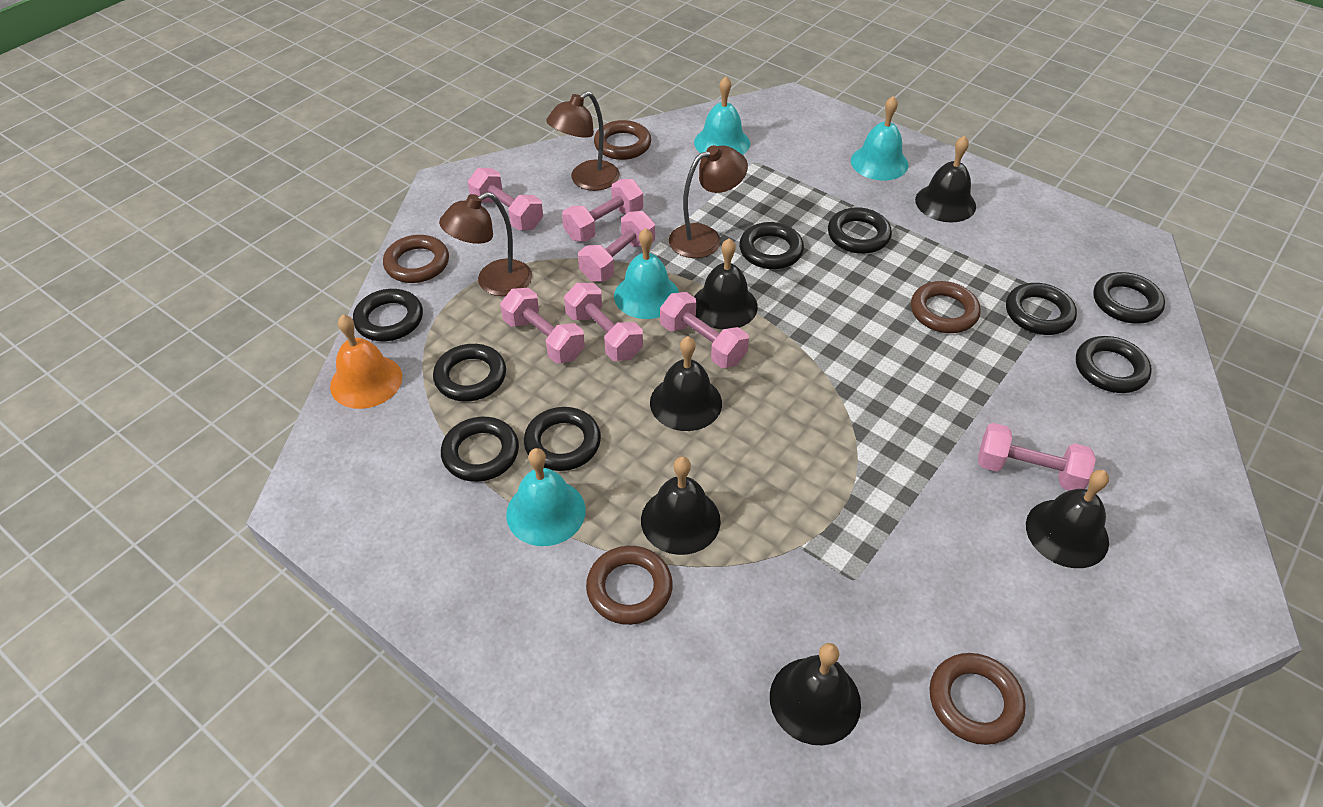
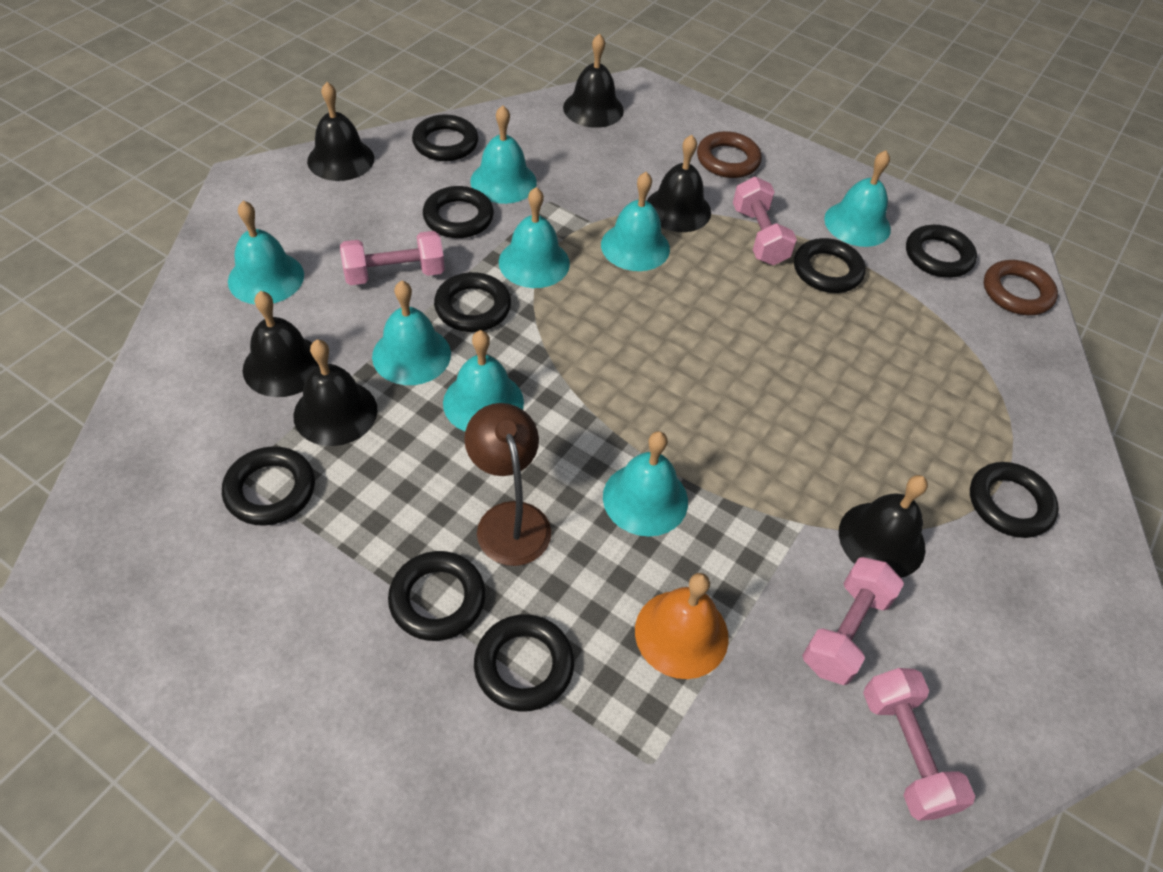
brown lamp: 3 -> 1
brown ring: 5 -> 2
pink dumbbell: 7 -> 4
turquoise bell: 4 -> 8

